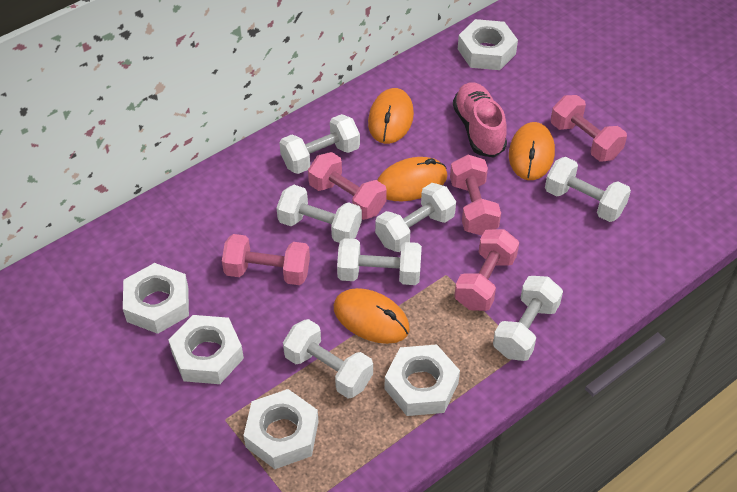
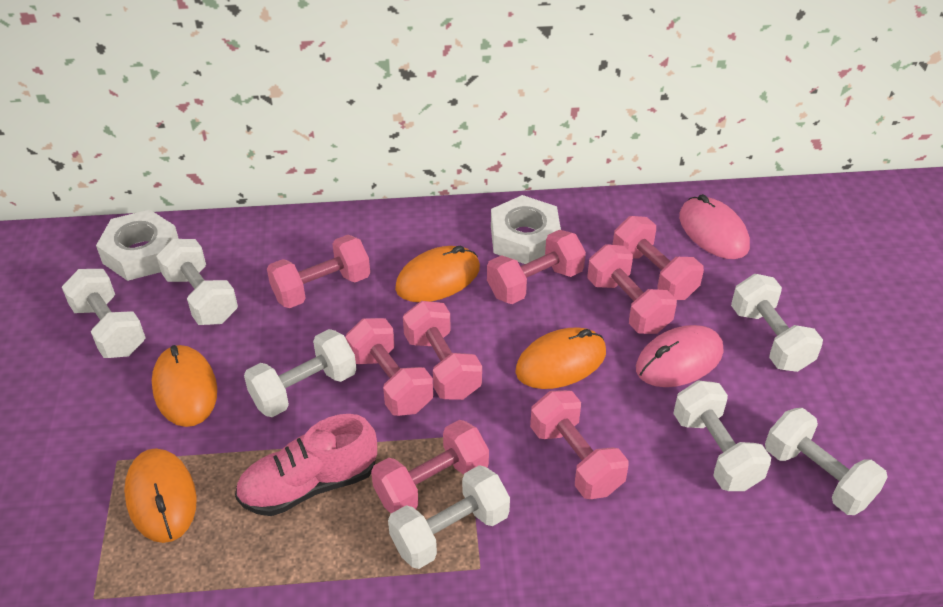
pink dumbbell: 5 -> 8
pink mouse: 0 -> 2
white nut: 5 -> 2

